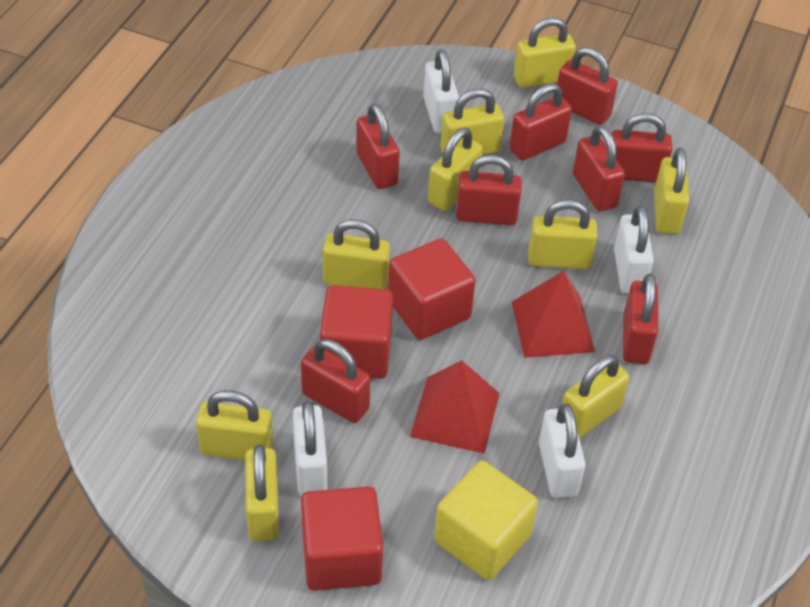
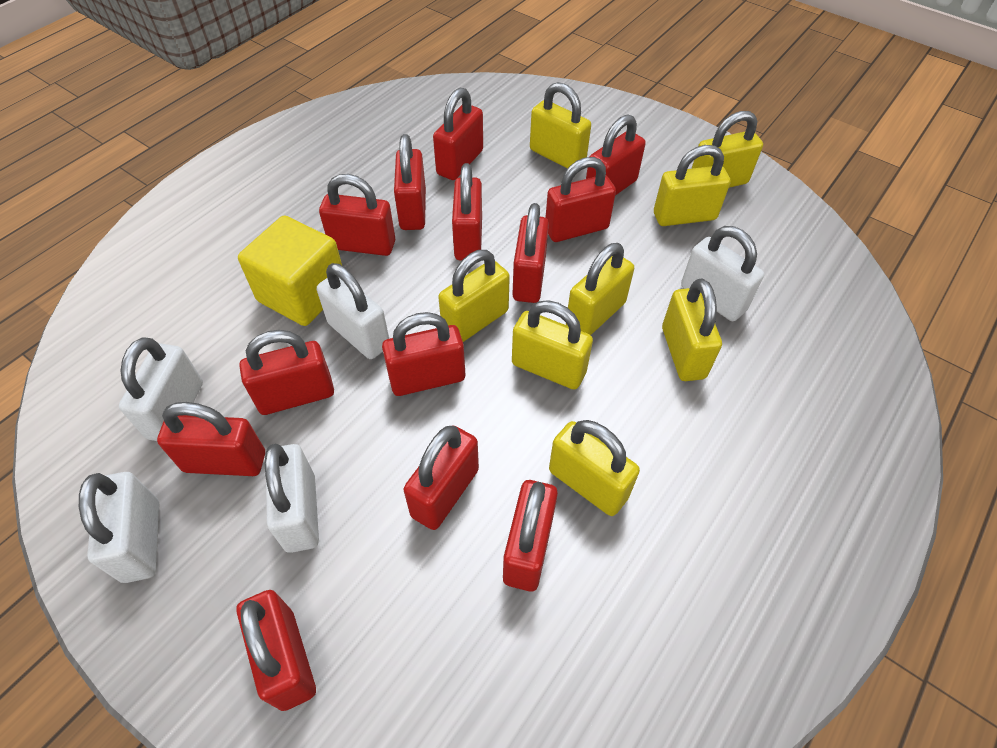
red cube: 3 -> 0
red padlock: 8 -> 13
red pyramid: 2 -> 0
white padlock: 4 -> 5
yellow padlock: 9 -> 8

